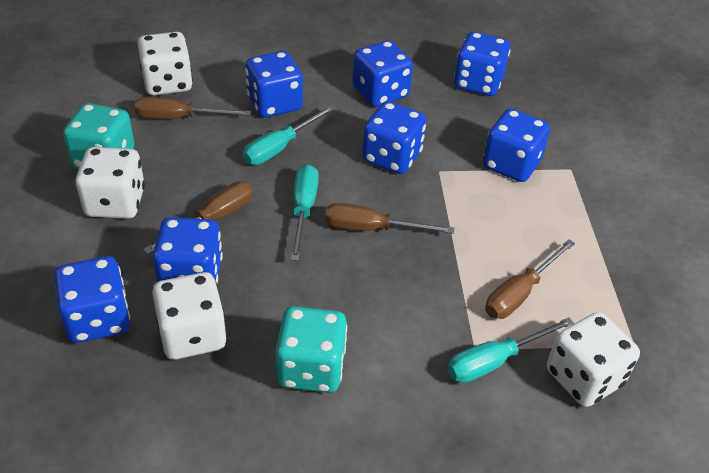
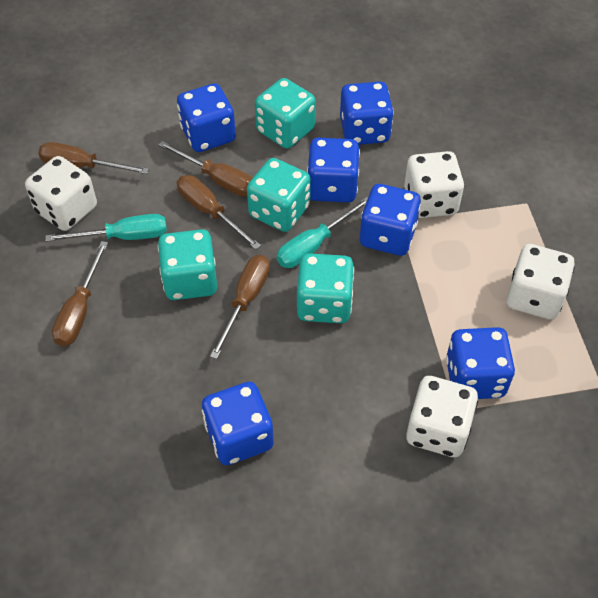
blue dice: 7 -> 6
brown screwdriver: 4 -> 5
turquoise dice: 2 -> 4
turquoise screwdriver: 3 -> 2

